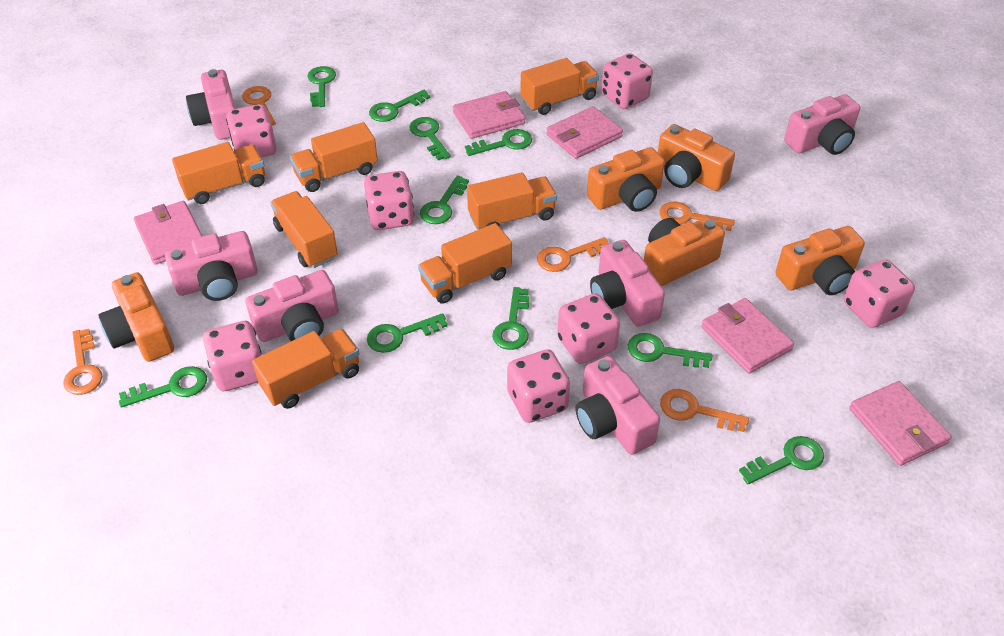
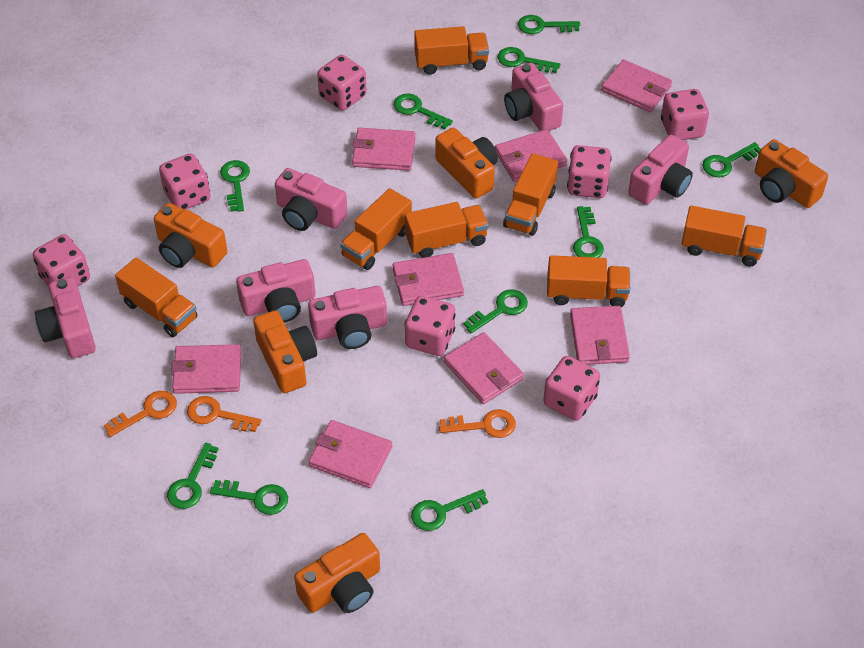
orange key: 5 -> 3
pink wallet: 5 -> 8

